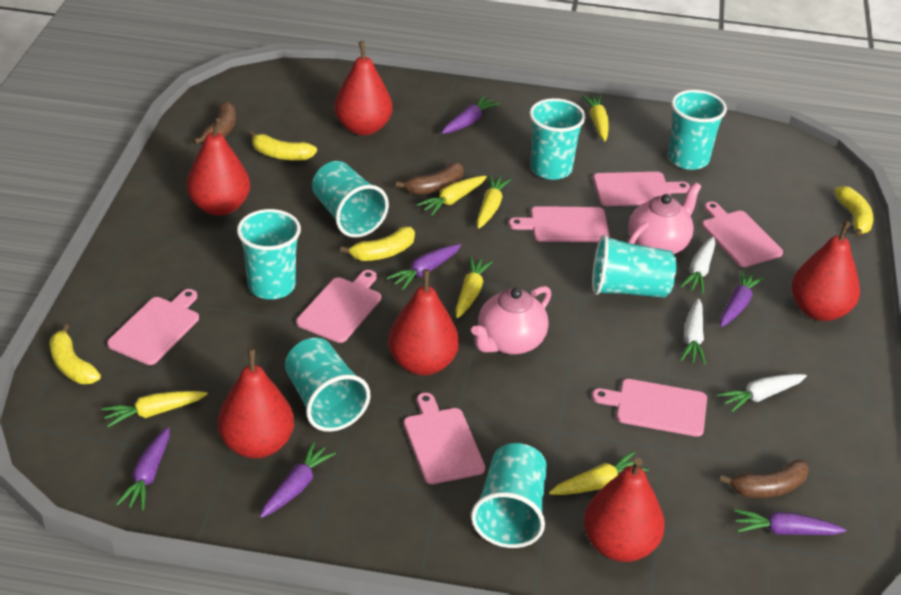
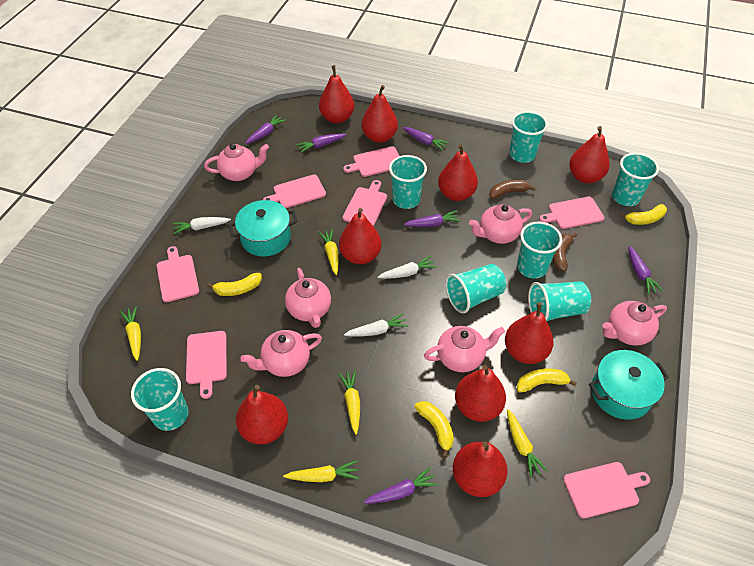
brown banana: 3 -> 2
pink teapot: 2 -> 6
red pear: 6 -> 9
turquoise pot: 0 -> 2
yellow carrot: 6 -> 5

